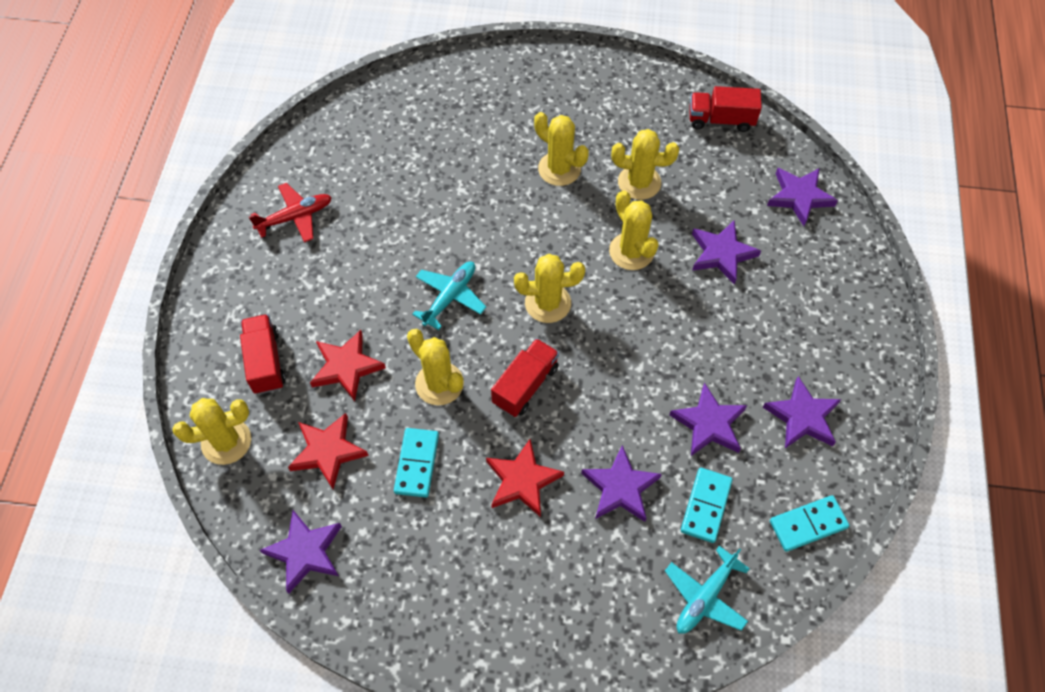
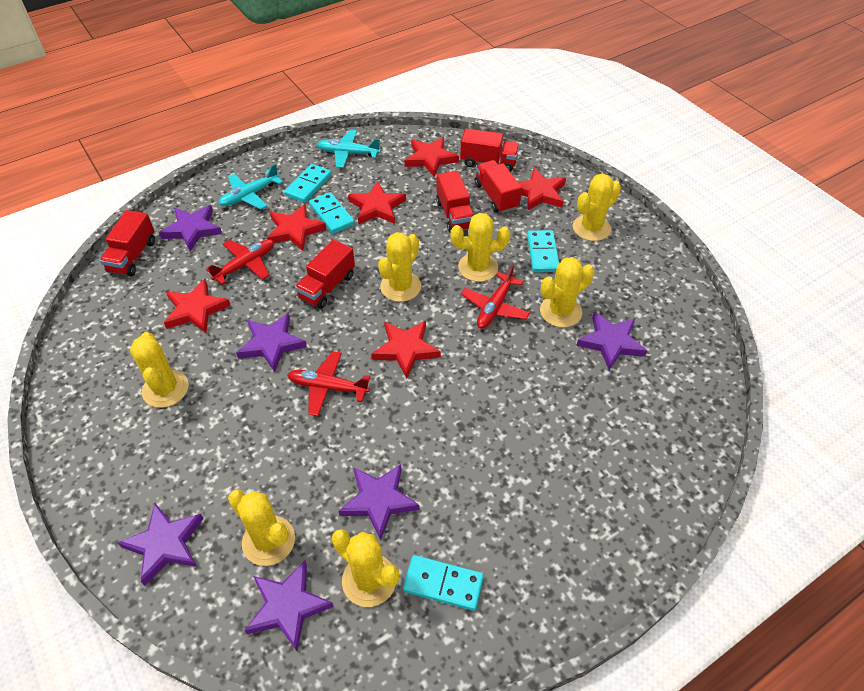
red plane: 1 -> 3
red star: 3 -> 6
red truck: 3 -> 5
turquoise domino: 3 -> 4
yellow cactus: 6 -> 7

